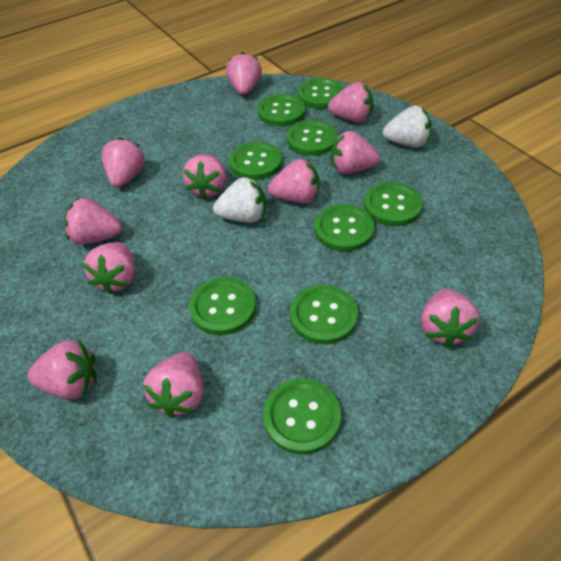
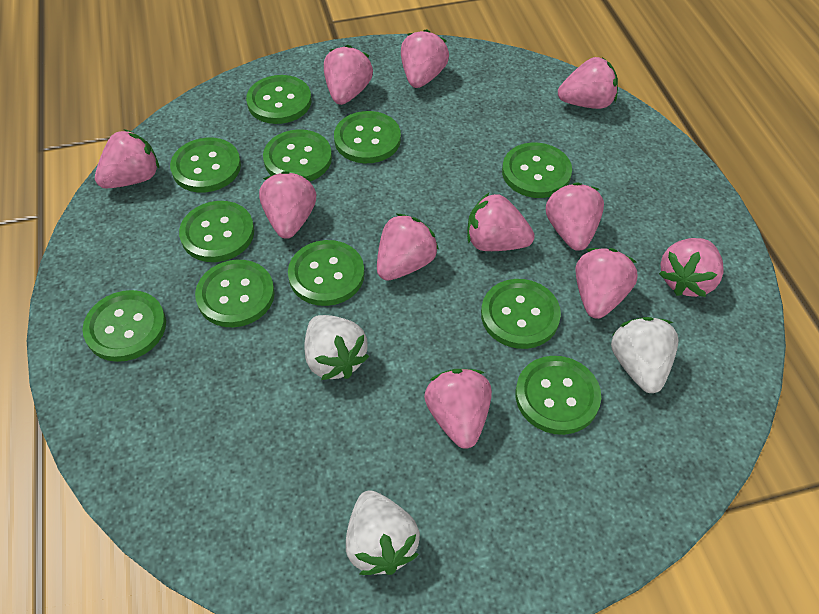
green button: 9 -> 11
white strawberry: 2 -> 3

